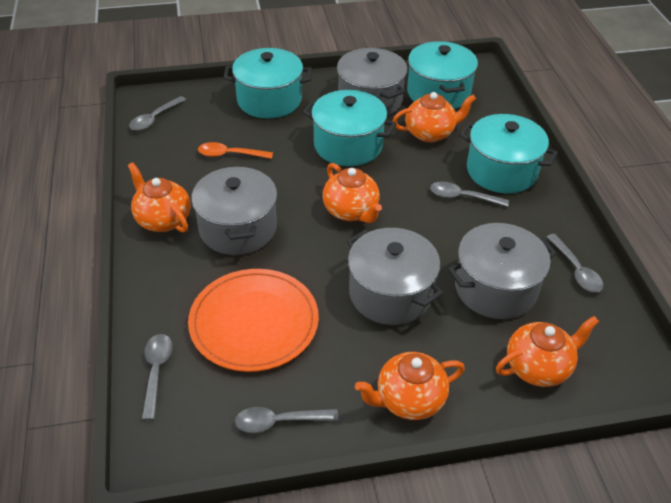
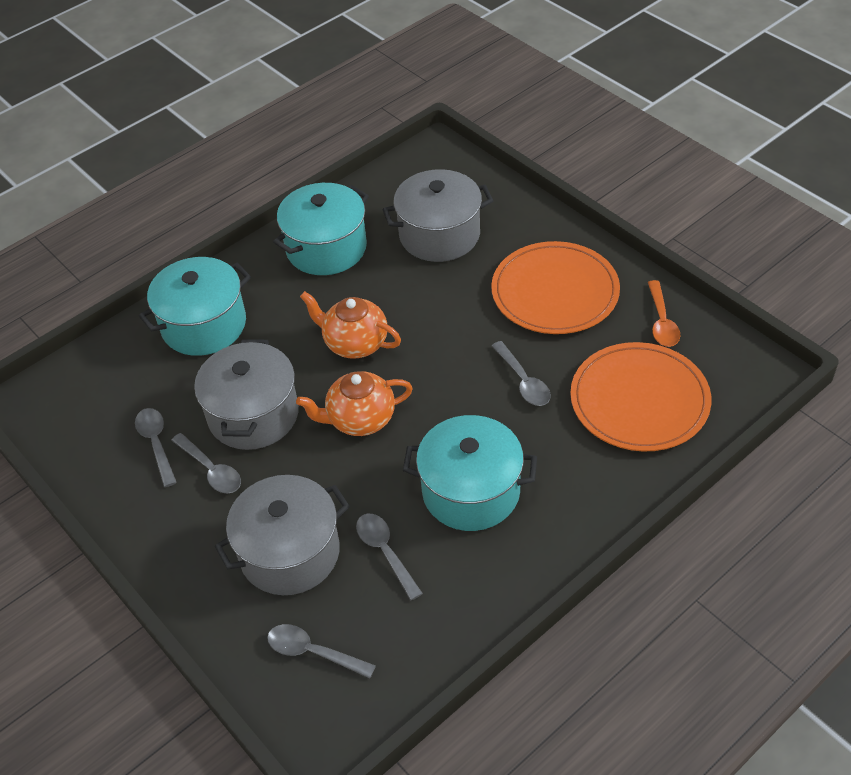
grey pot: 4 -> 3
orange plate: 1 -> 2
orange teapot: 5 -> 2
turquoise pot: 4 -> 3

